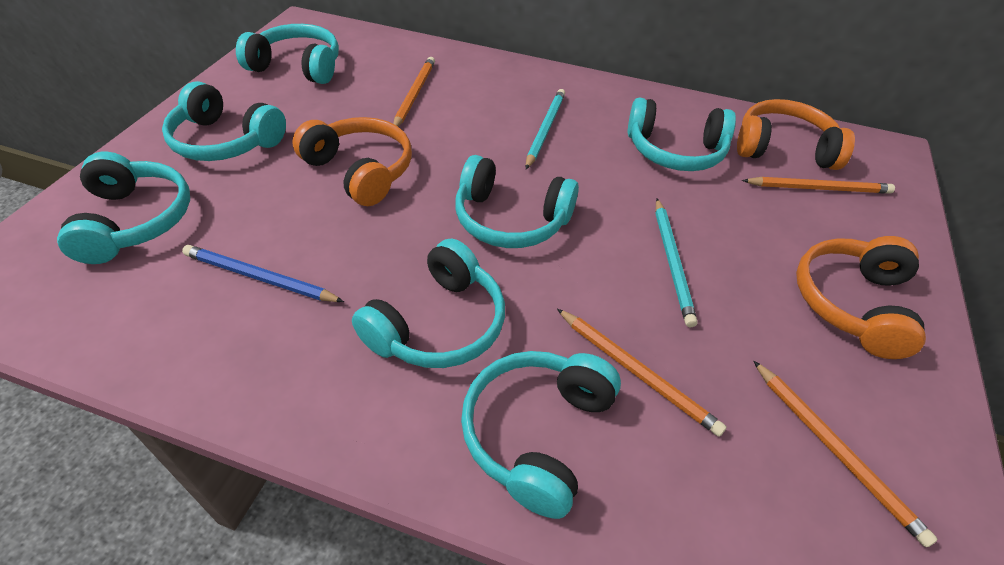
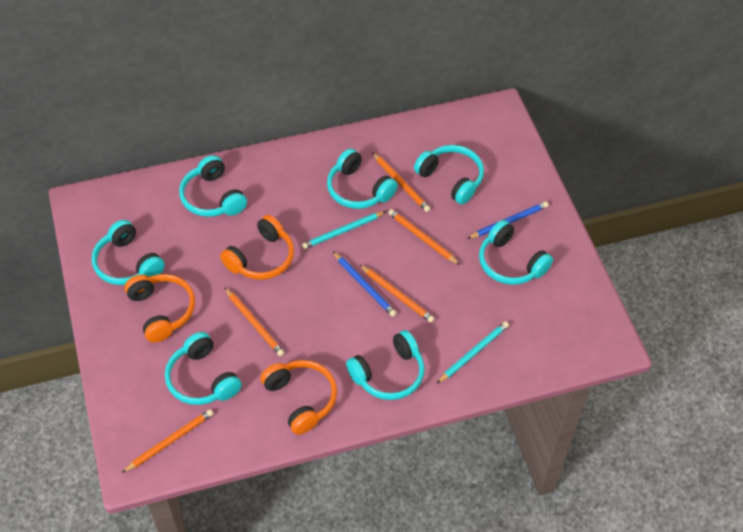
blue pencil: 1 -> 2
orange pencil: 4 -> 5

